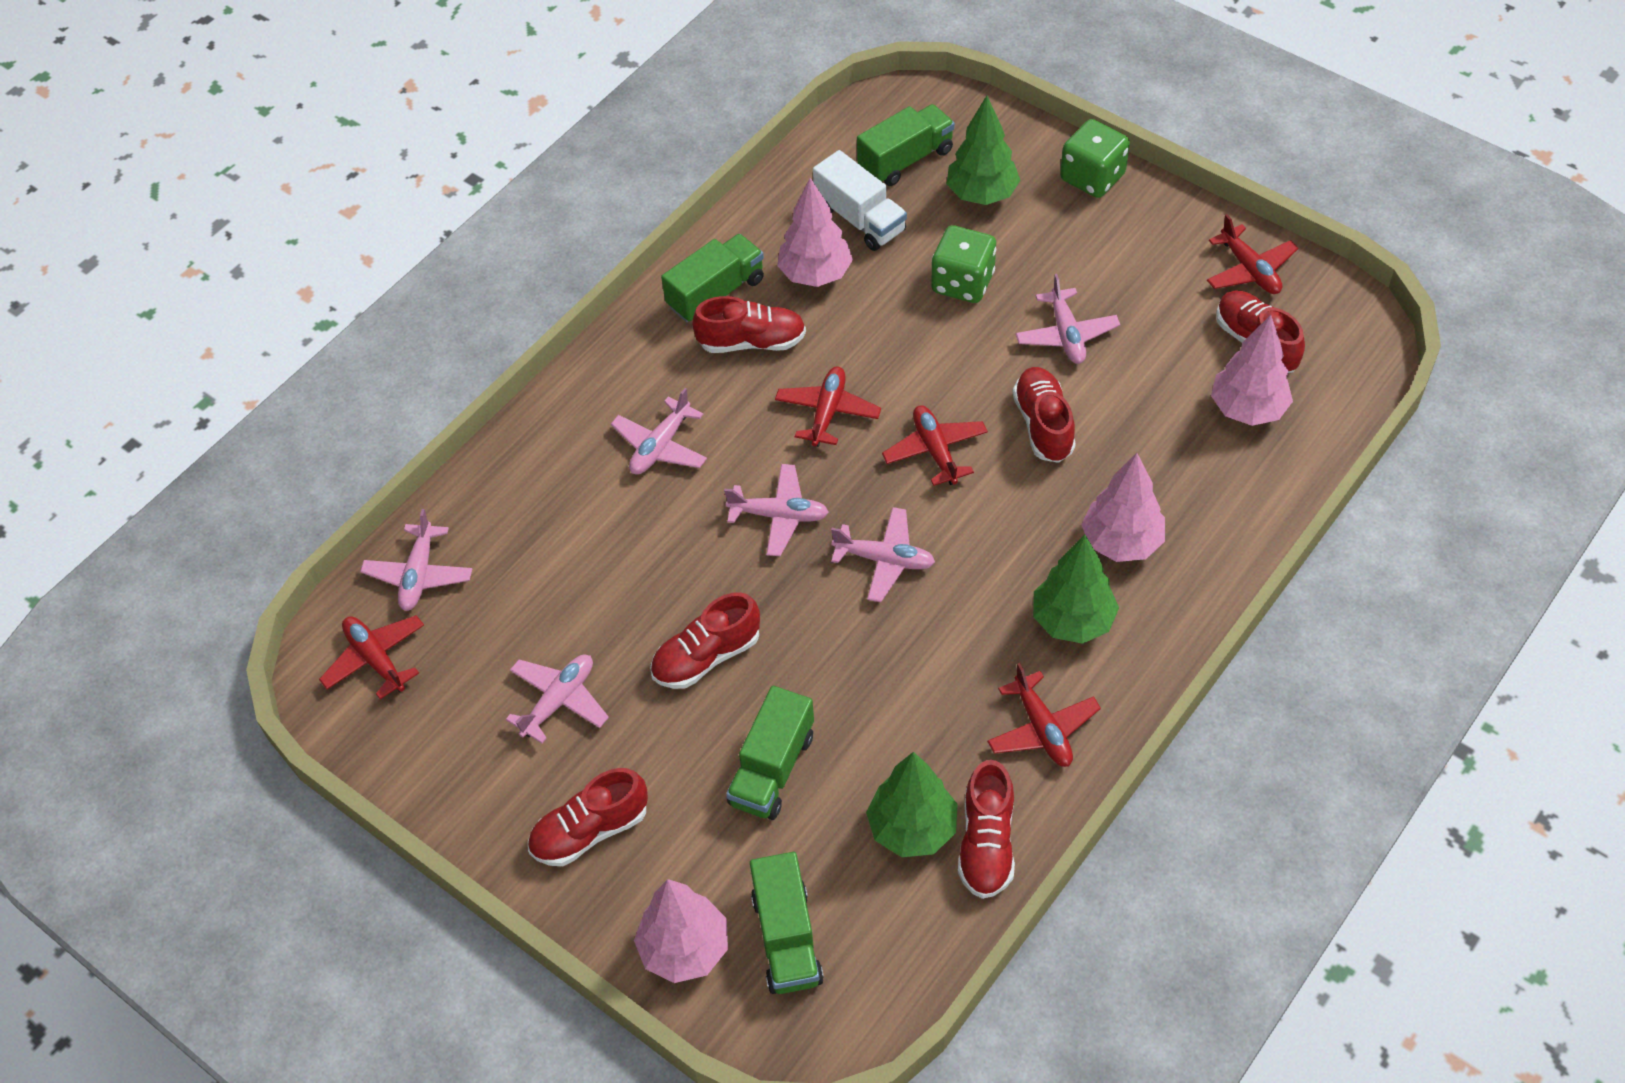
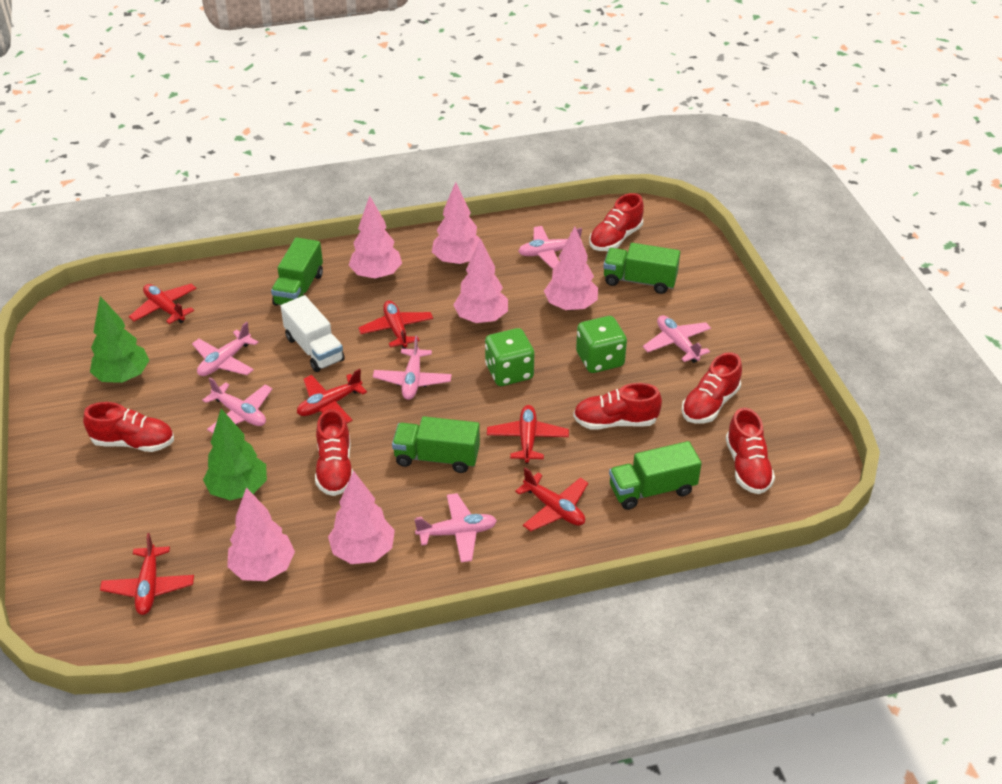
green tree: 3 -> 2
pink tree: 4 -> 6
red plane: 5 -> 6

